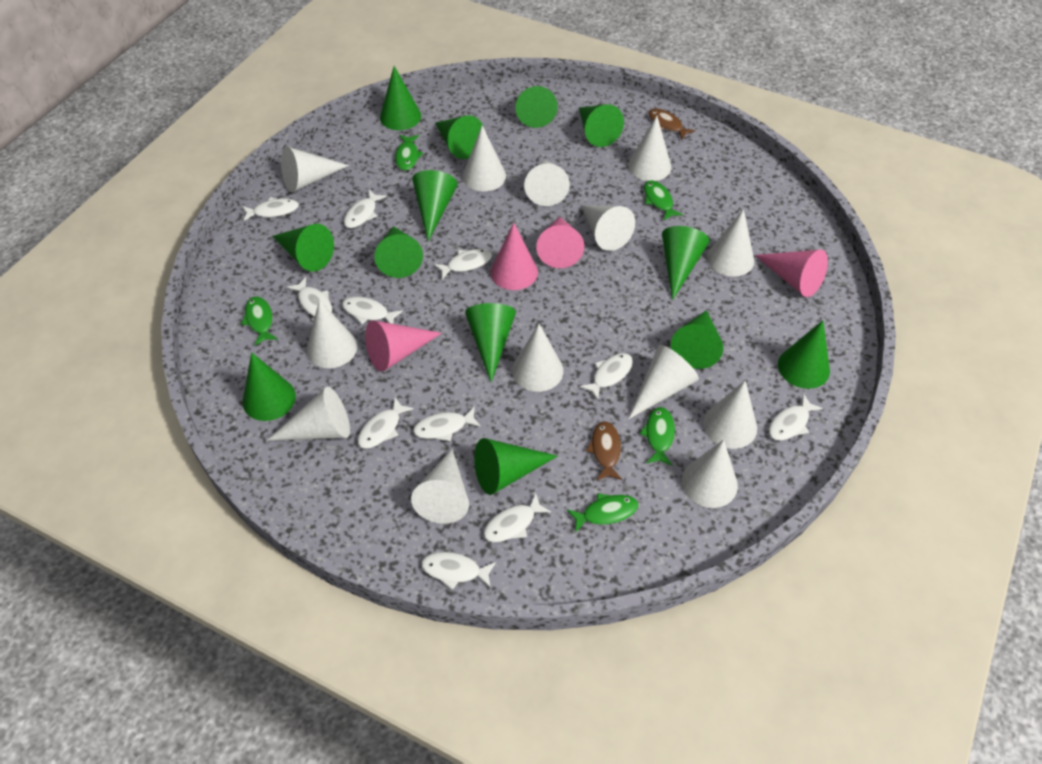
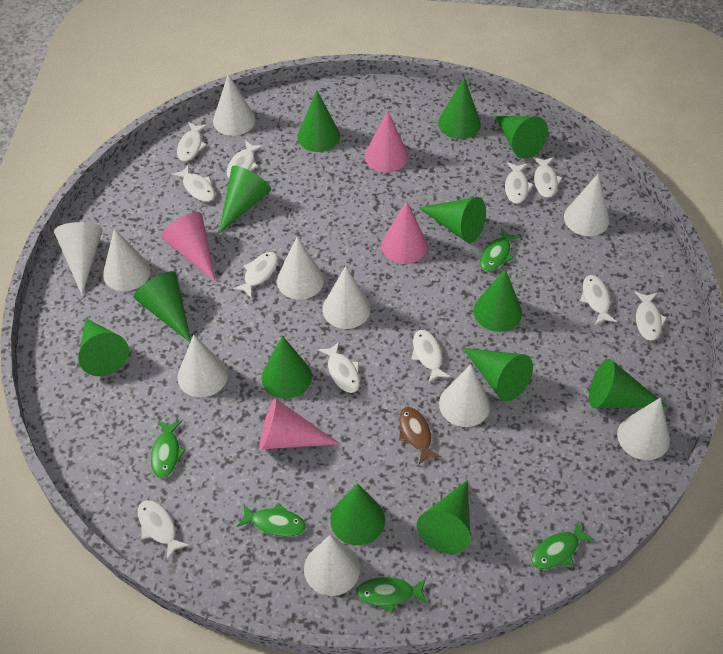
brown fish: 2 -> 1
white cone: 13 -> 10

